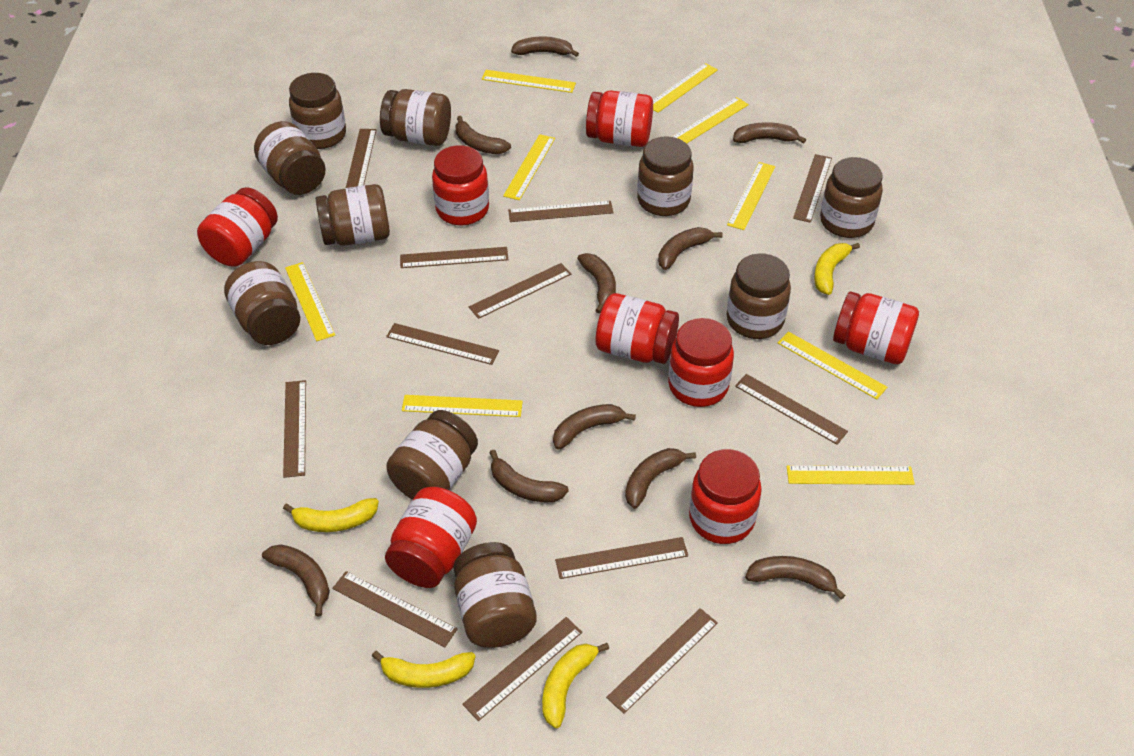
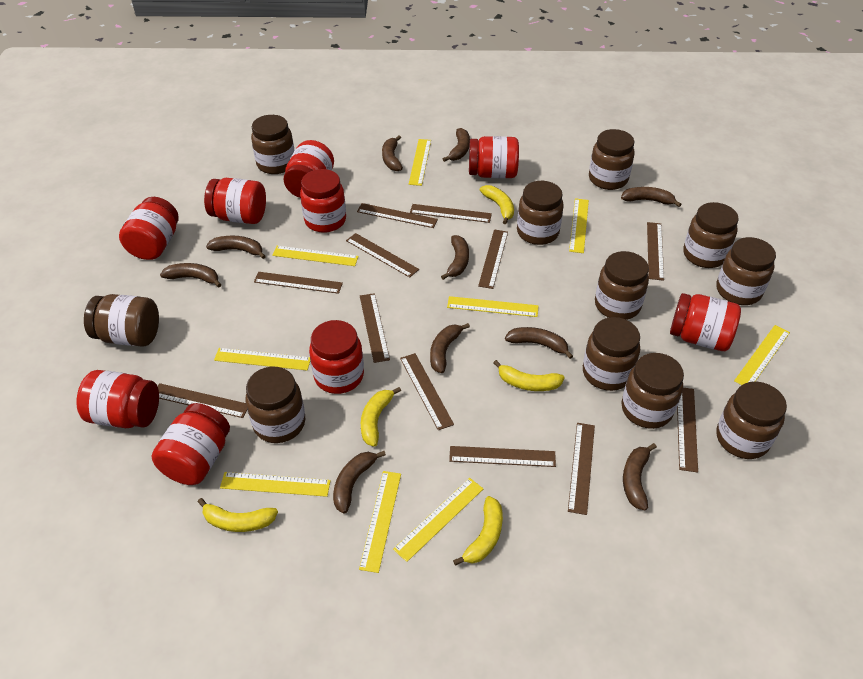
brown jar: 10 -> 11
red jar: 8 -> 9
yellow banana: 4 -> 5

